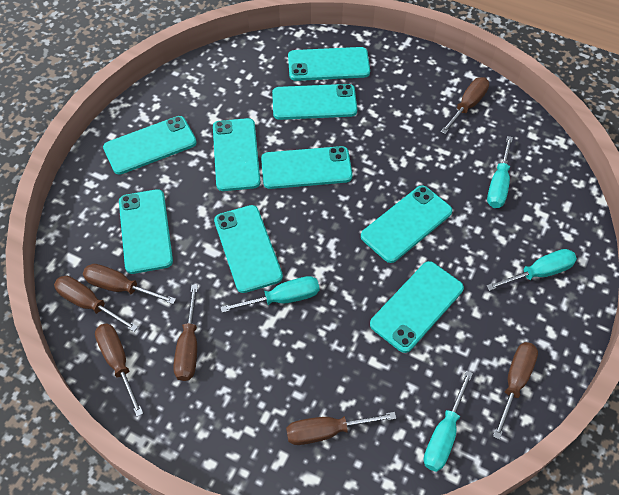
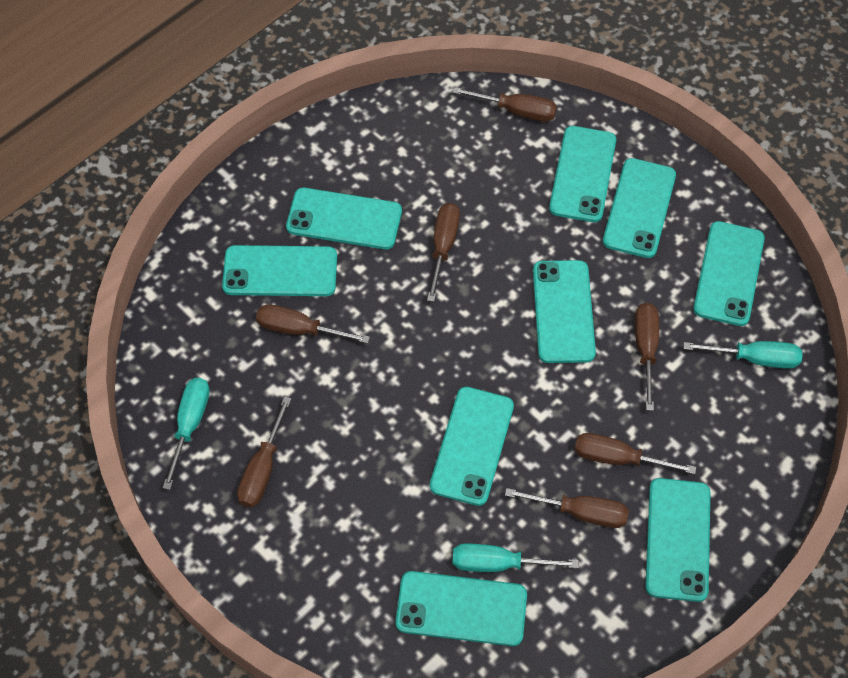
turquoise screwdriver: 4 -> 3

